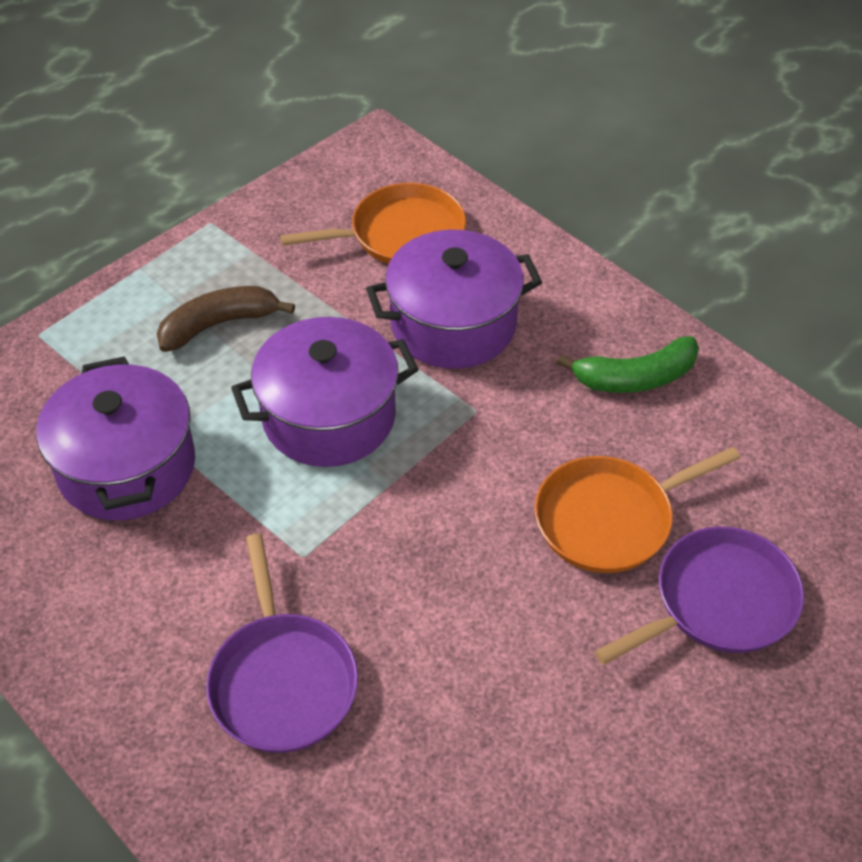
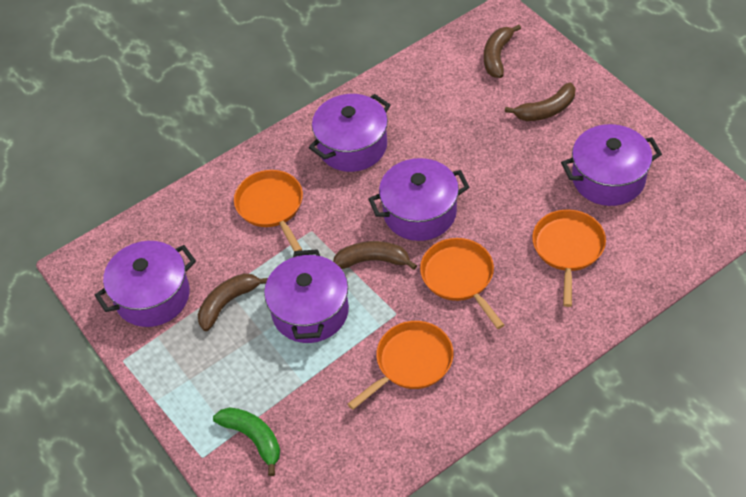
brown banana: 1 -> 4
orange pan: 2 -> 4
purple pan: 2 -> 0
purple pot: 3 -> 5

